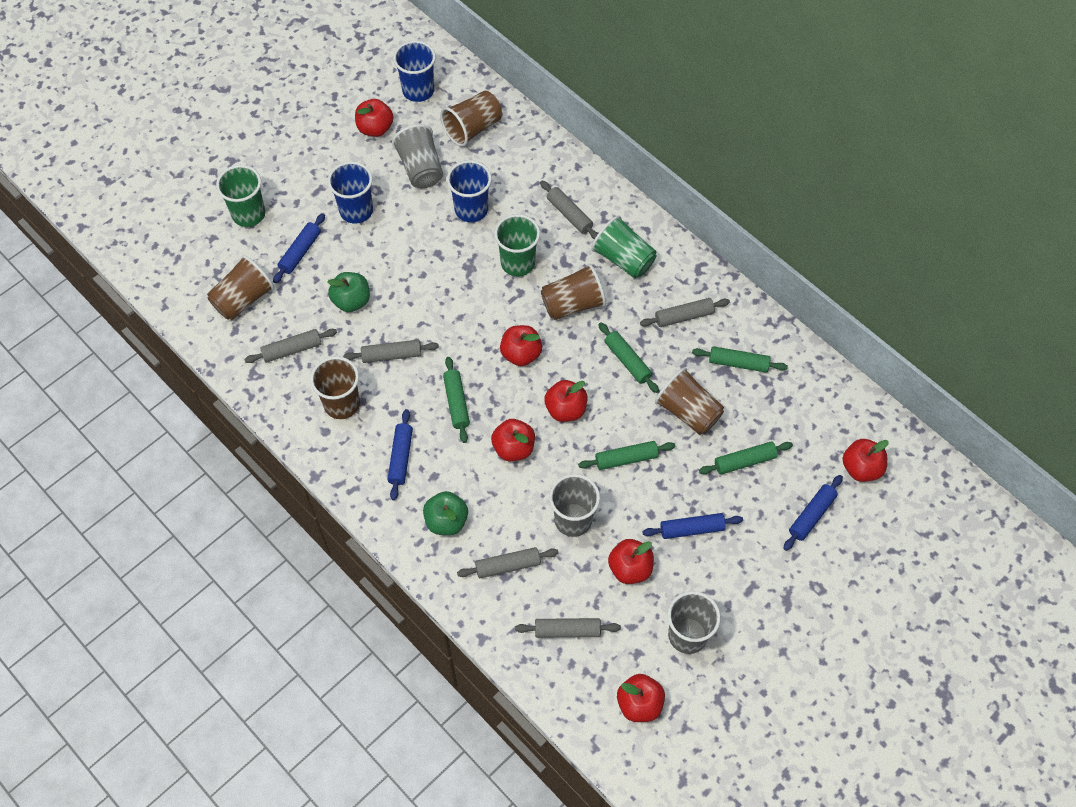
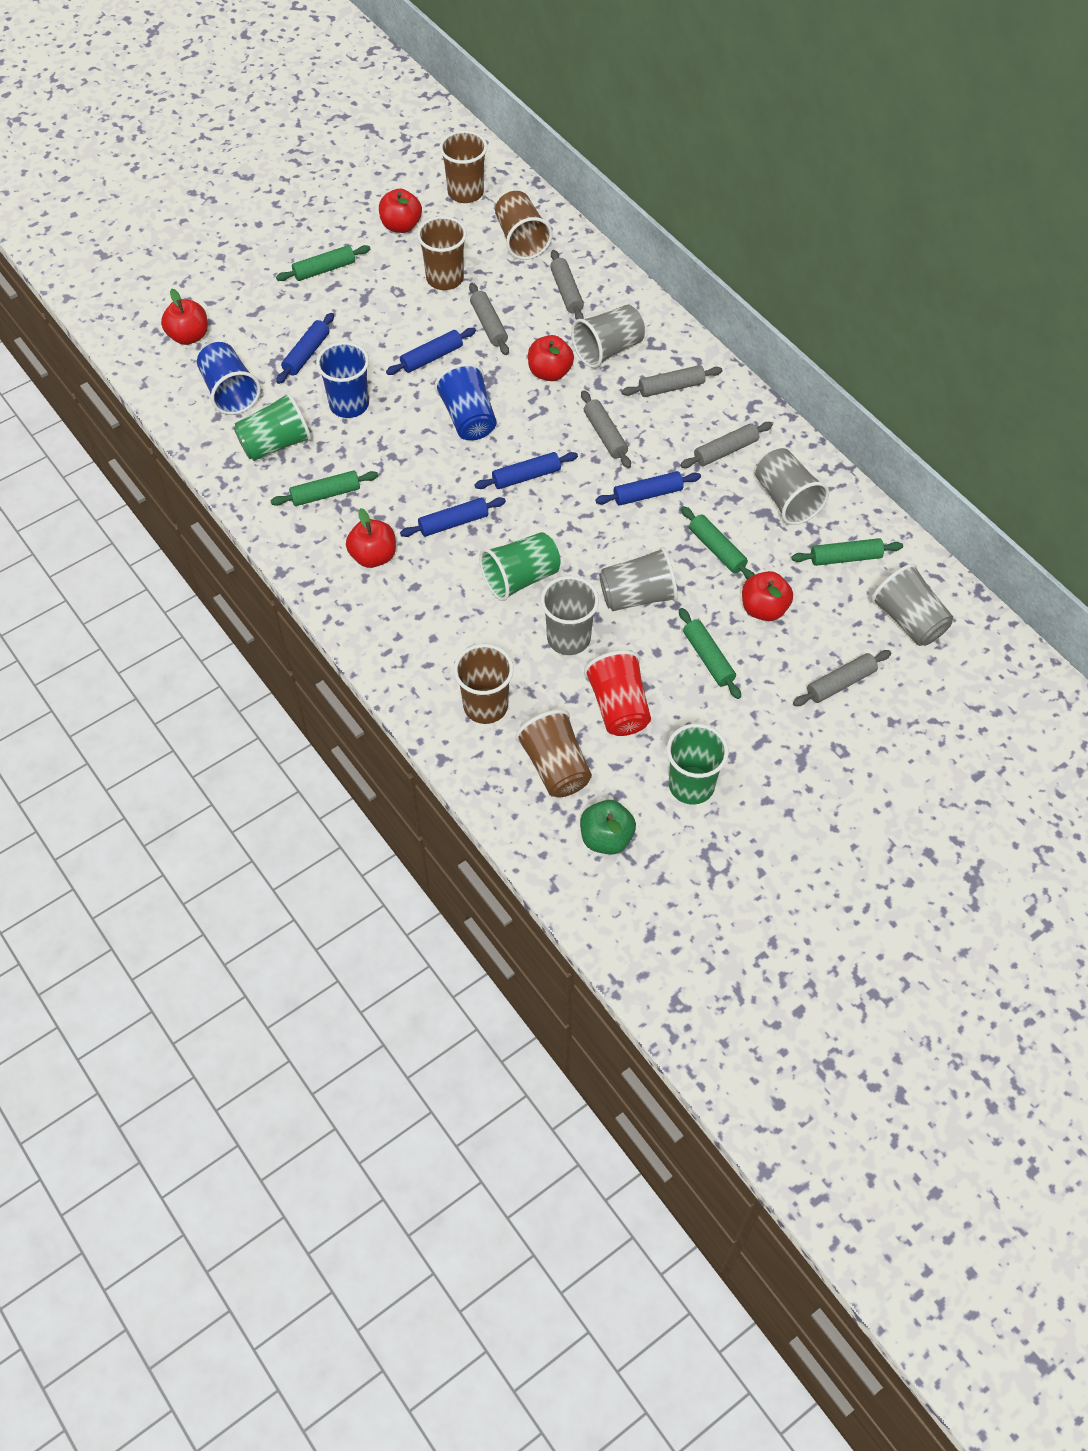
blue rolling pin: 4 -> 5
green apple: 2 -> 1
grey cup: 3 -> 5
red apple: 7 -> 5
red cup: 0 -> 1

